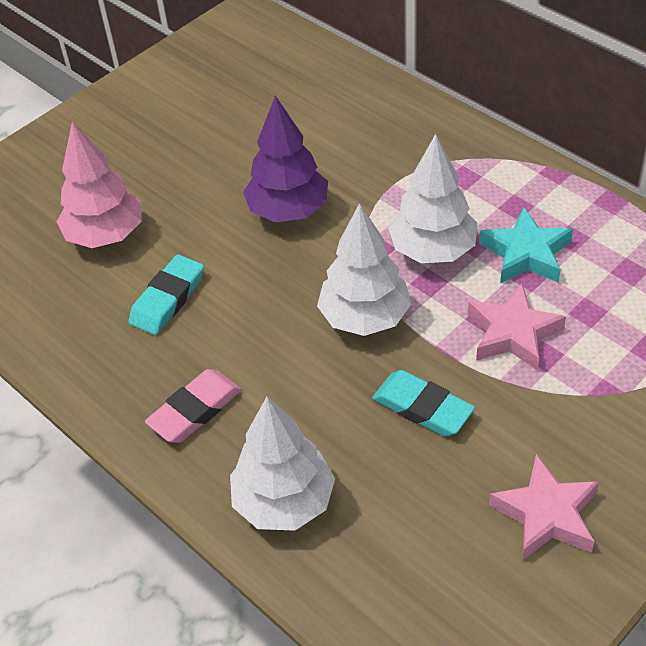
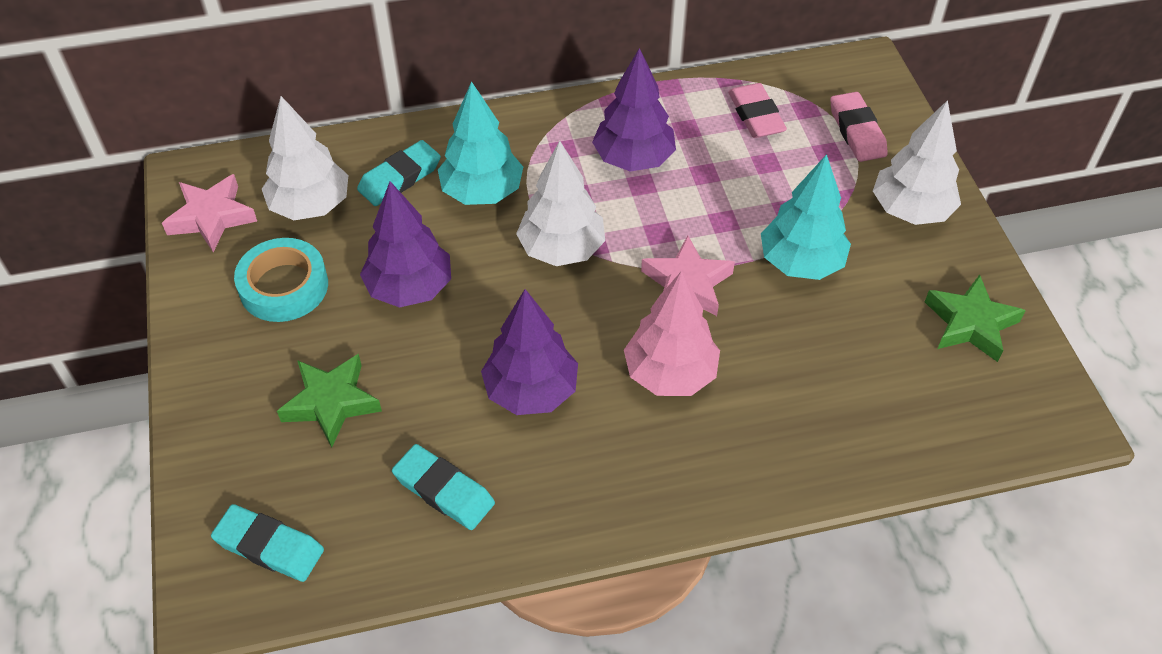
green star: 0 -> 2
pink eraser: 1 -> 2
purple tree: 1 -> 3
turquoise eraser: 2 -> 3
turquoise star: 1 -> 0
turquoise tape: 0 -> 1
turquoise tree: 0 -> 2

